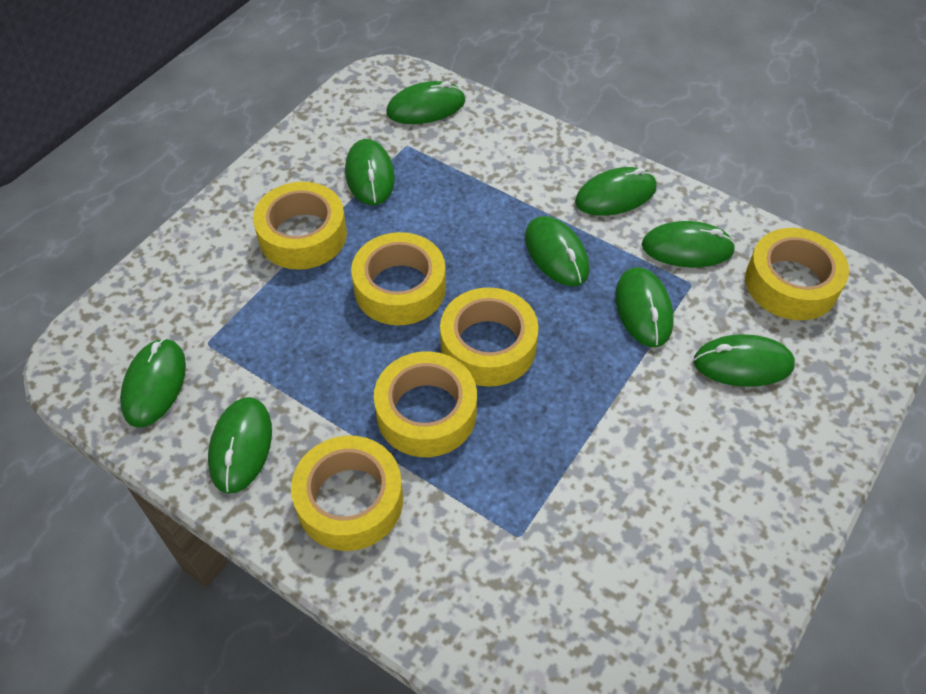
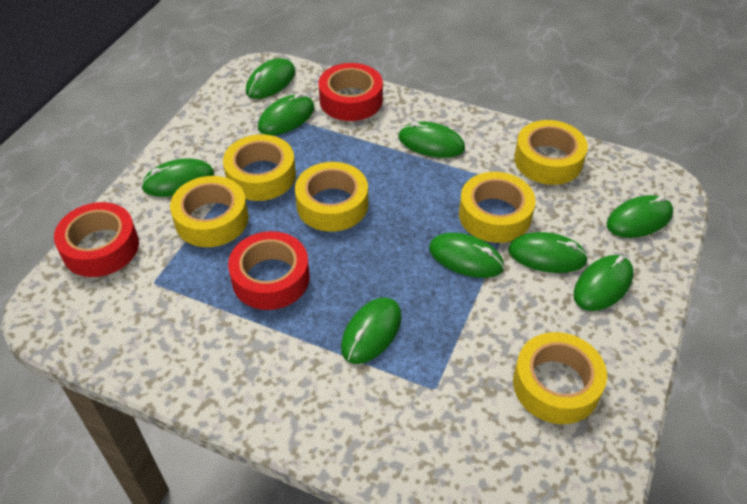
red tape: 0 -> 3

